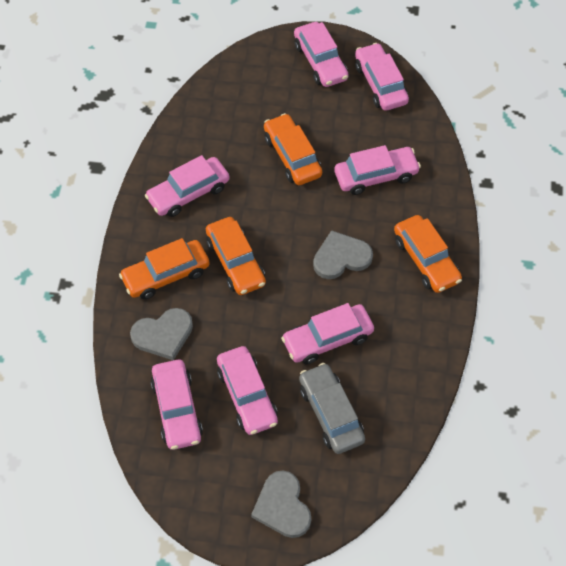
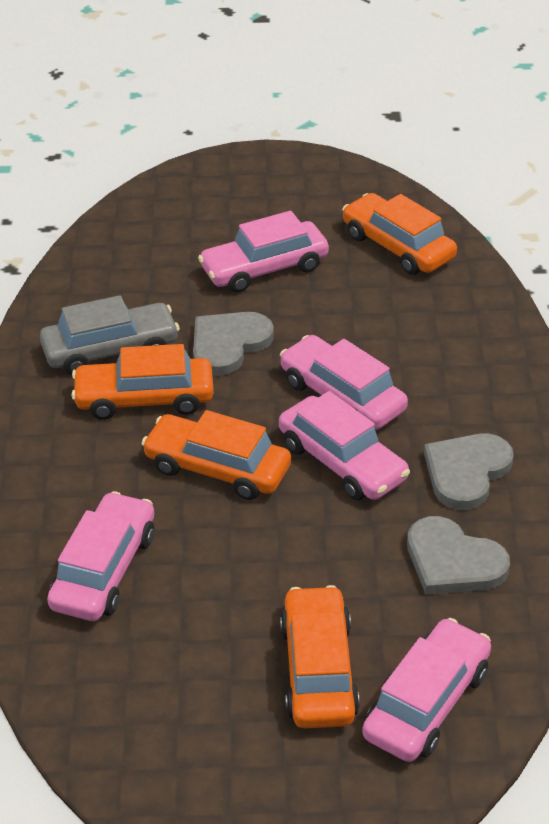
pink car: 7 -> 5

